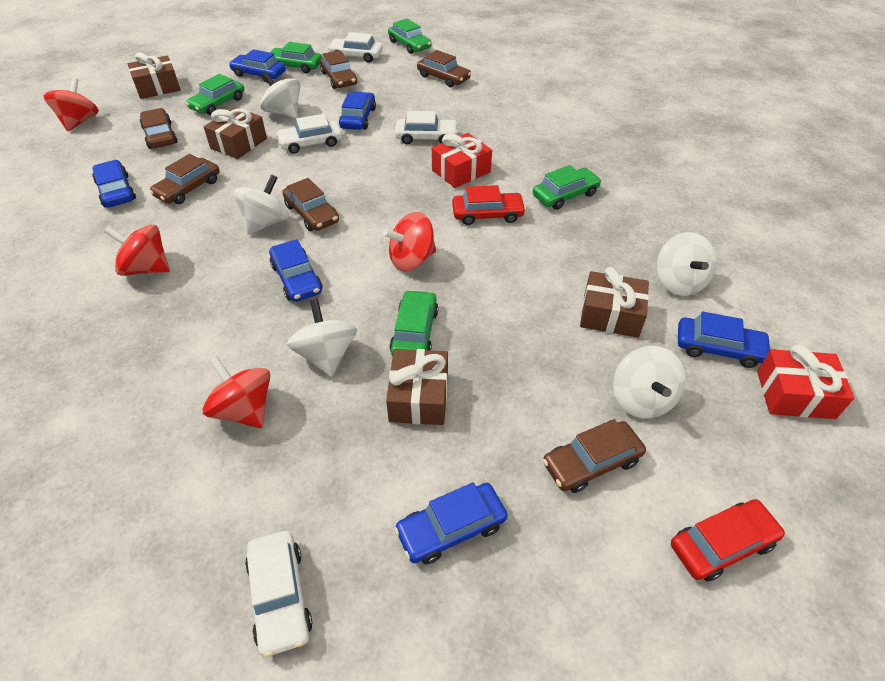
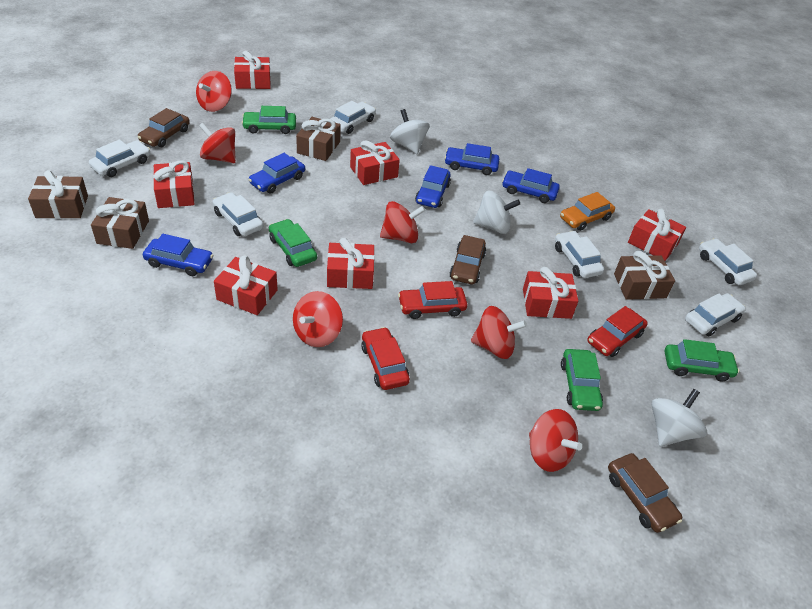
blue car: 6 -> 5
brown car: 6 -> 3
green car: 5 -> 4
orange car: 0 -> 1
red car: 2 -> 3
red gift: 2 -> 7
red spinning top: 4 -> 6
white car: 4 -> 6
white spinning top: 5 -> 3

